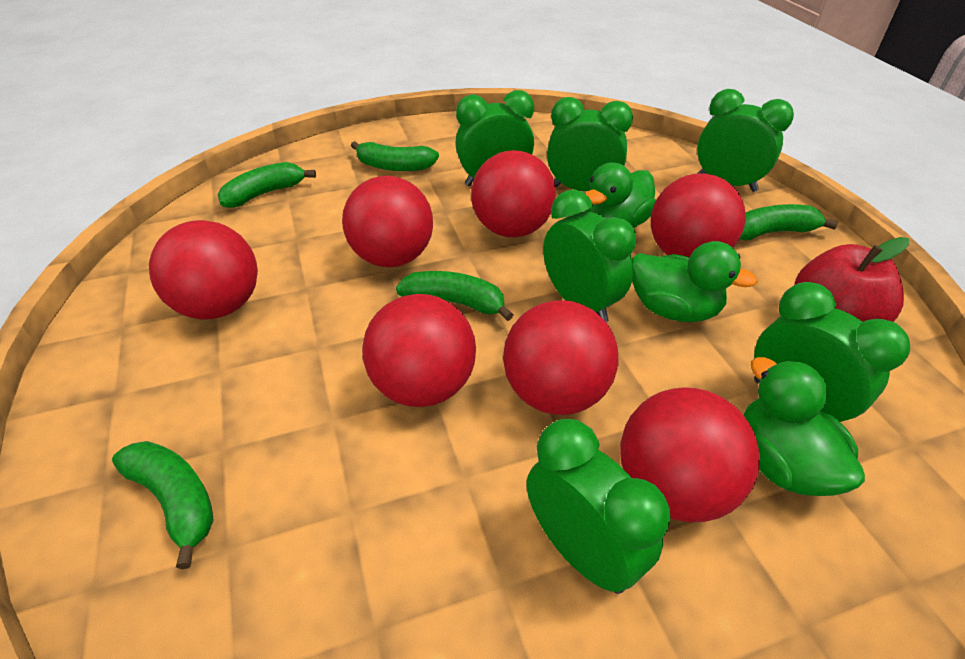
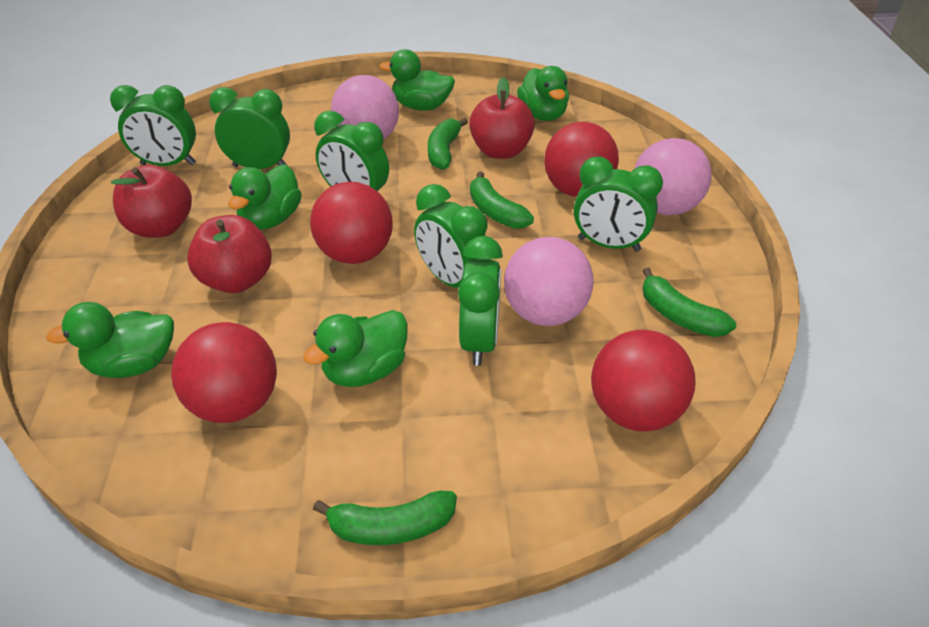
green banana: 5 -> 4
green duck: 3 -> 5
pink ball: 0 -> 3
red apple: 1 -> 3
red ball: 7 -> 4

